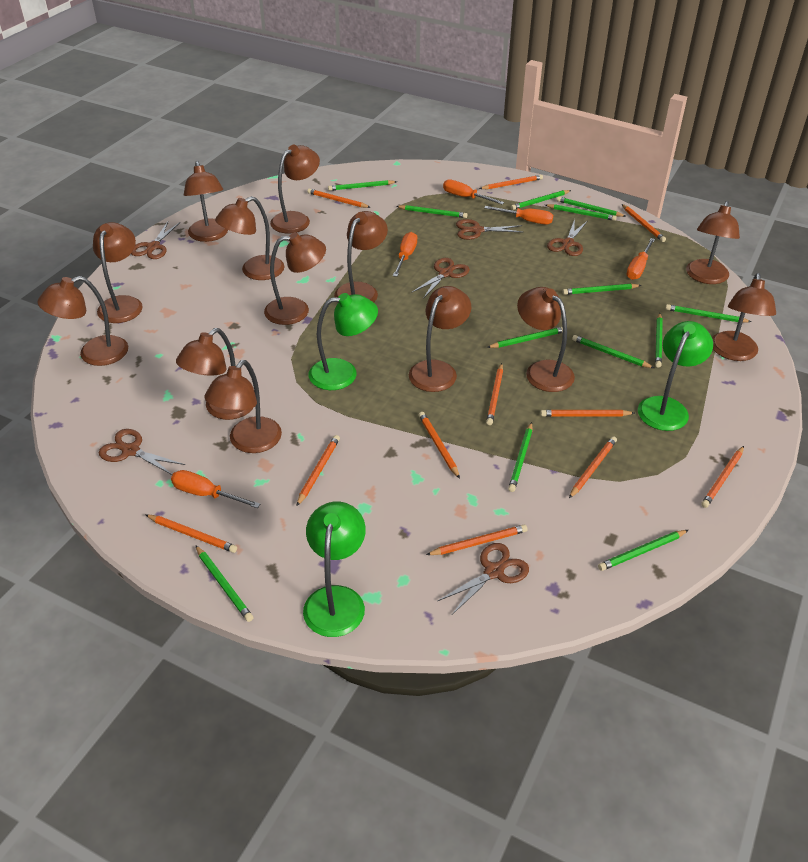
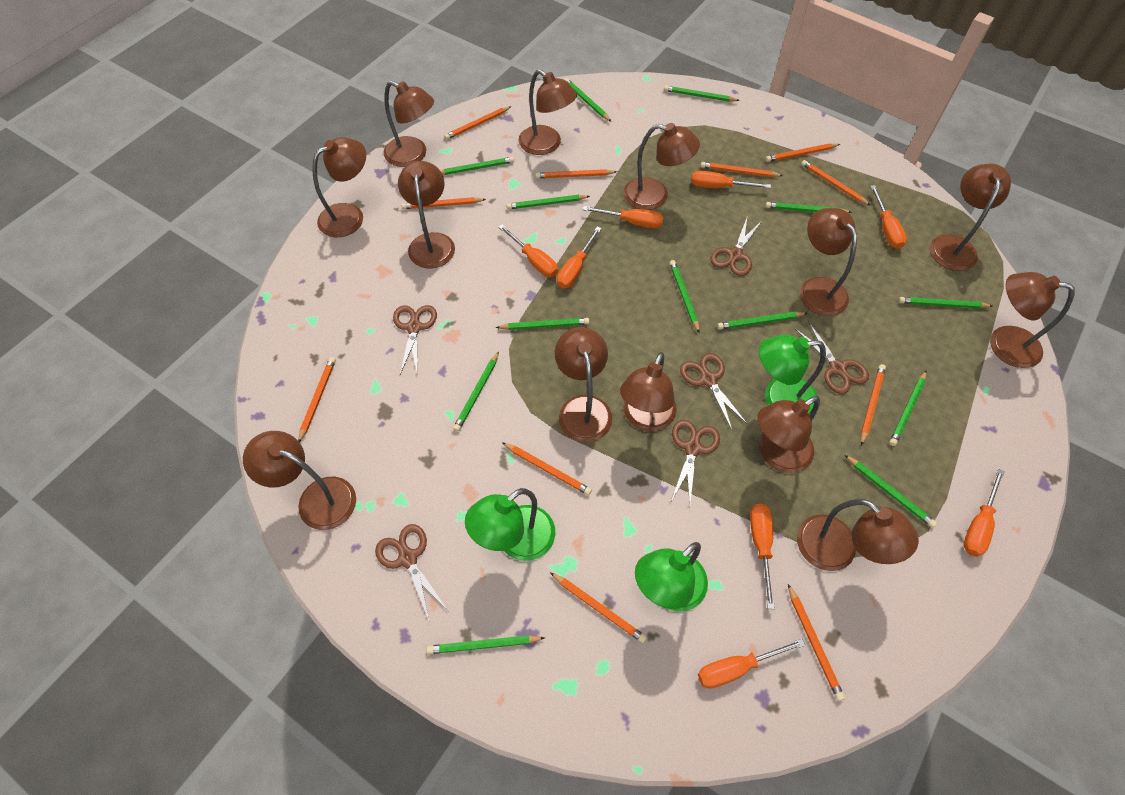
orange screwdriver: 5 -> 8

